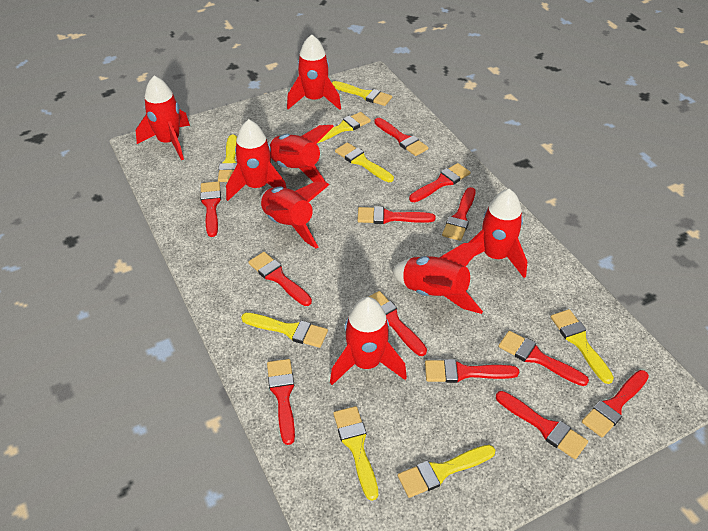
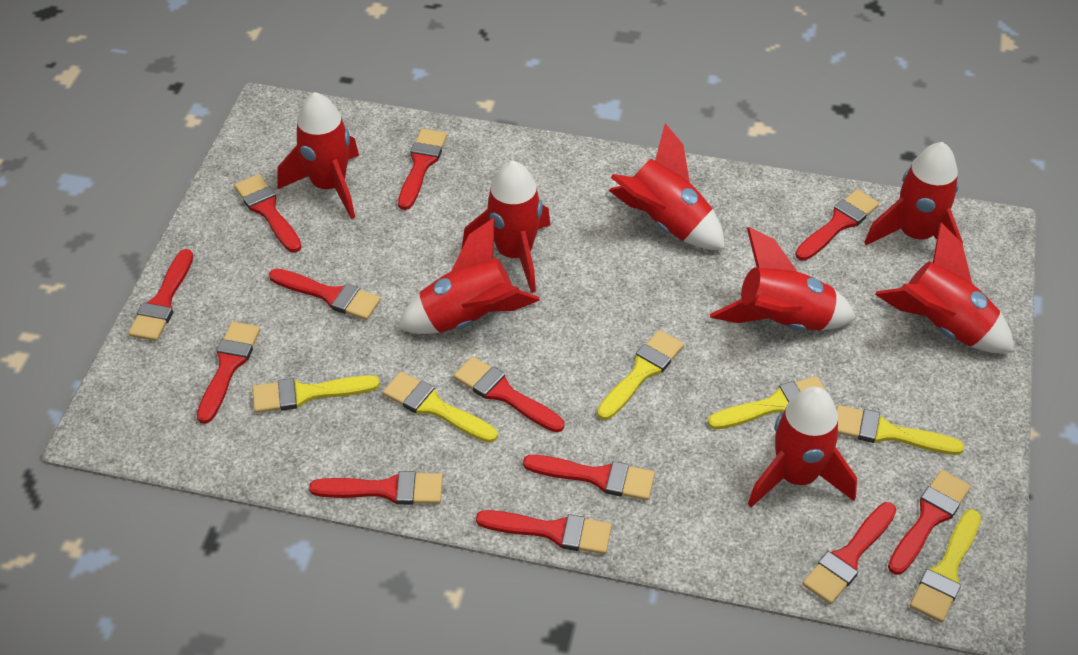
yellow brush: 8 -> 6

